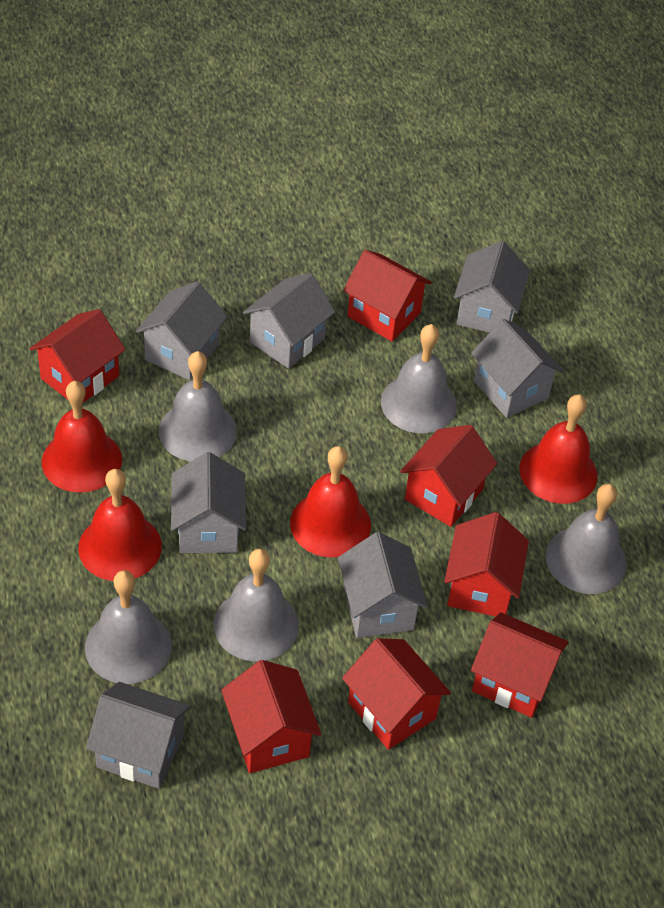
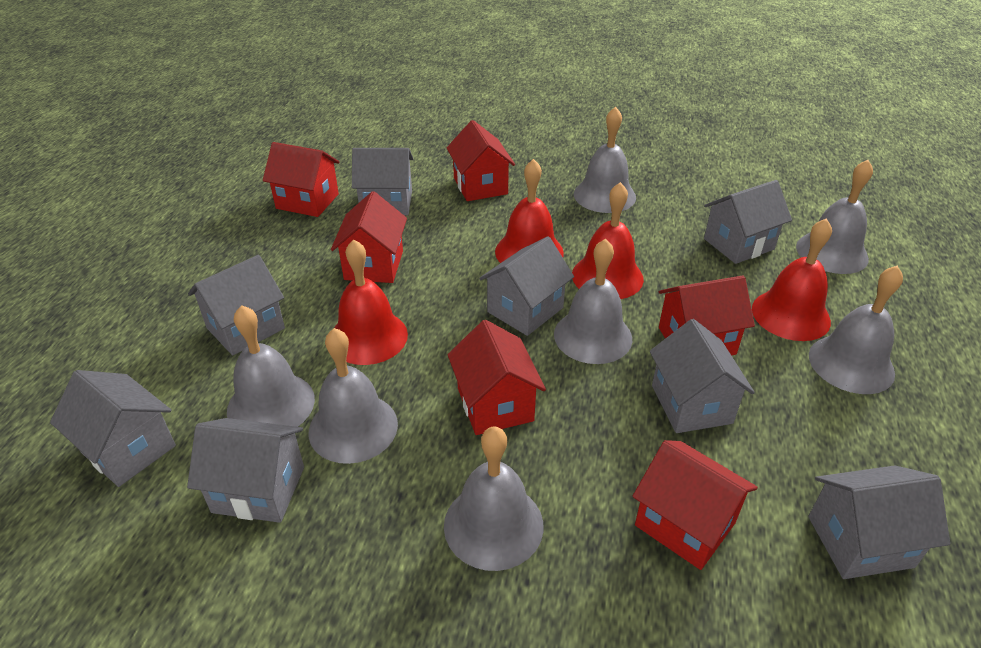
grey bell: 5 -> 7
grey house: 7 -> 8
red house: 7 -> 6

